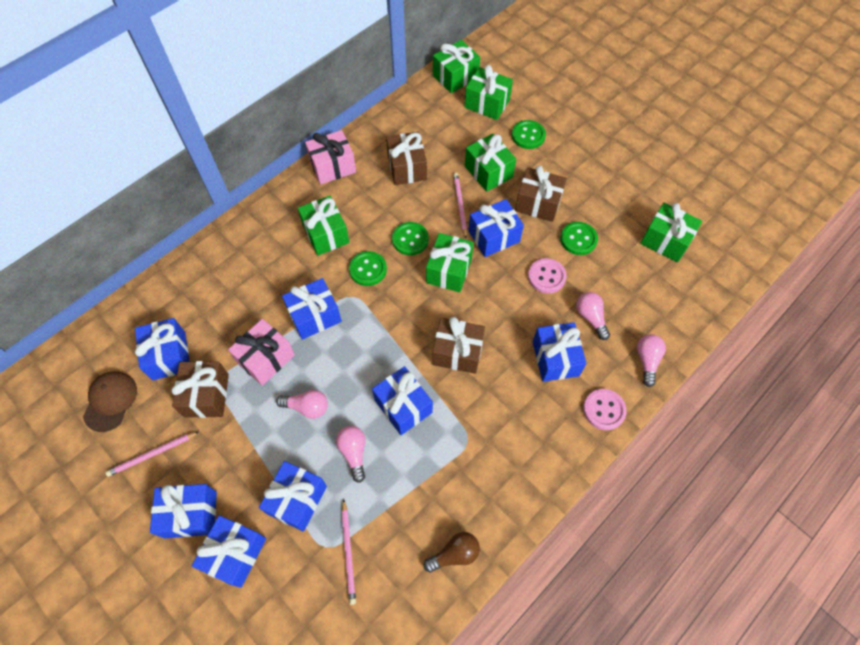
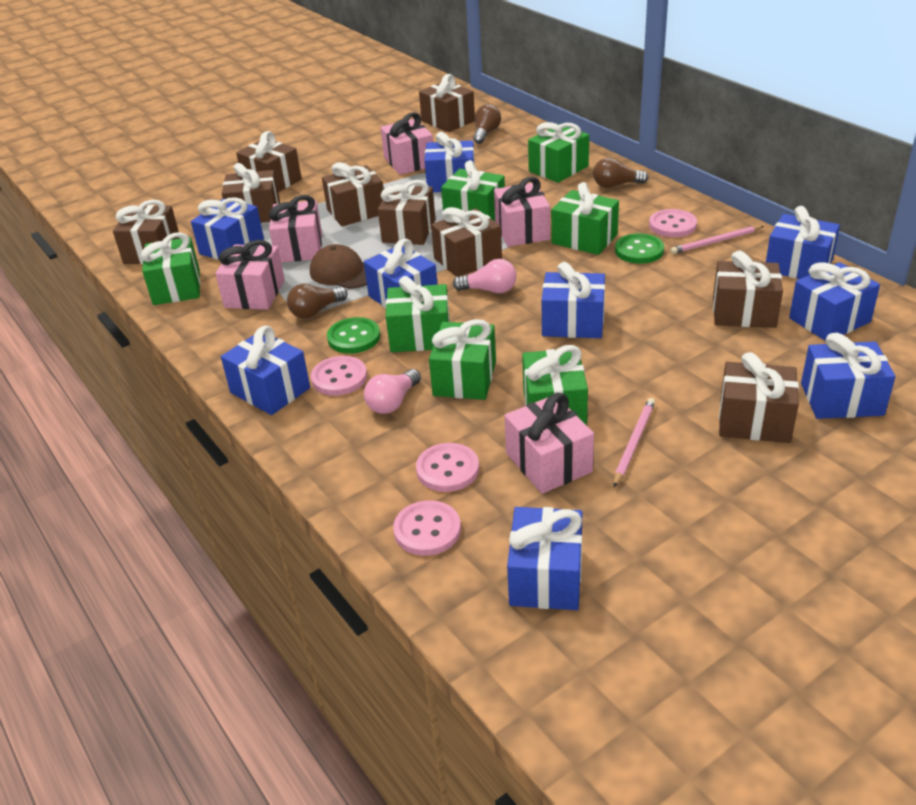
blue gift: 8 -> 9
brown gift: 4 -> 9
brown light bulb: 1 -> 3
green button: 4 -> 2
green gift: 6 -> 7
pink button: 2 -> 4
pink gift: 2 -> 5
pink light bulb: 4 -> 2
pink pencil: 3 -> 2

